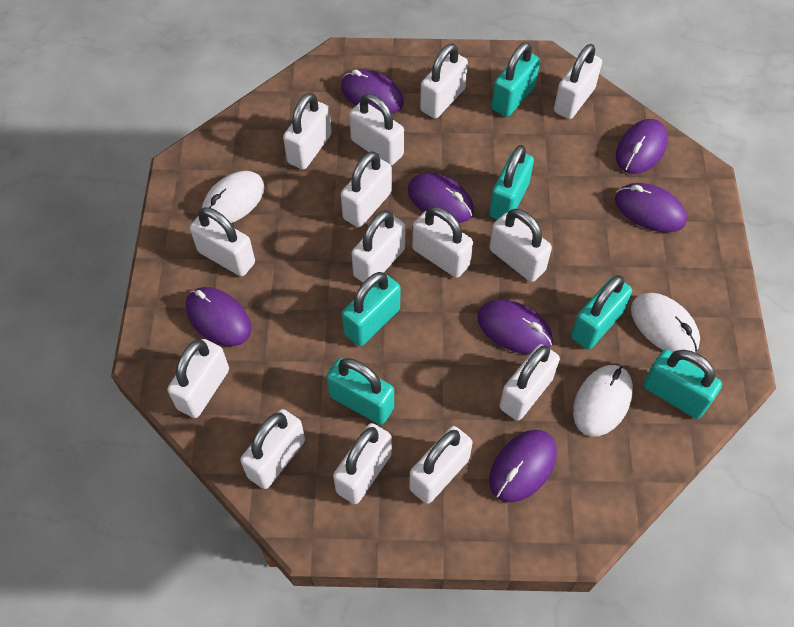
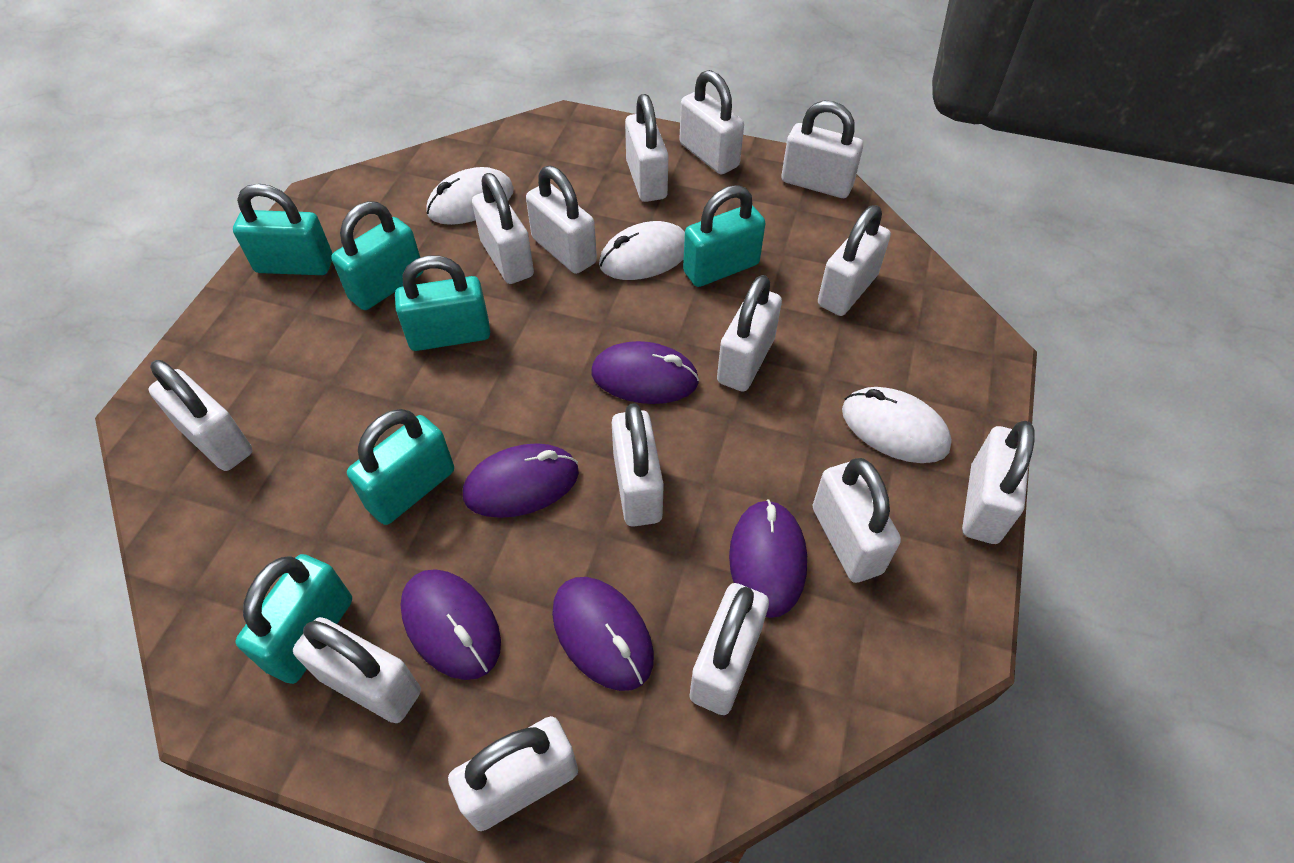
purple mouse: 7 -> 5

